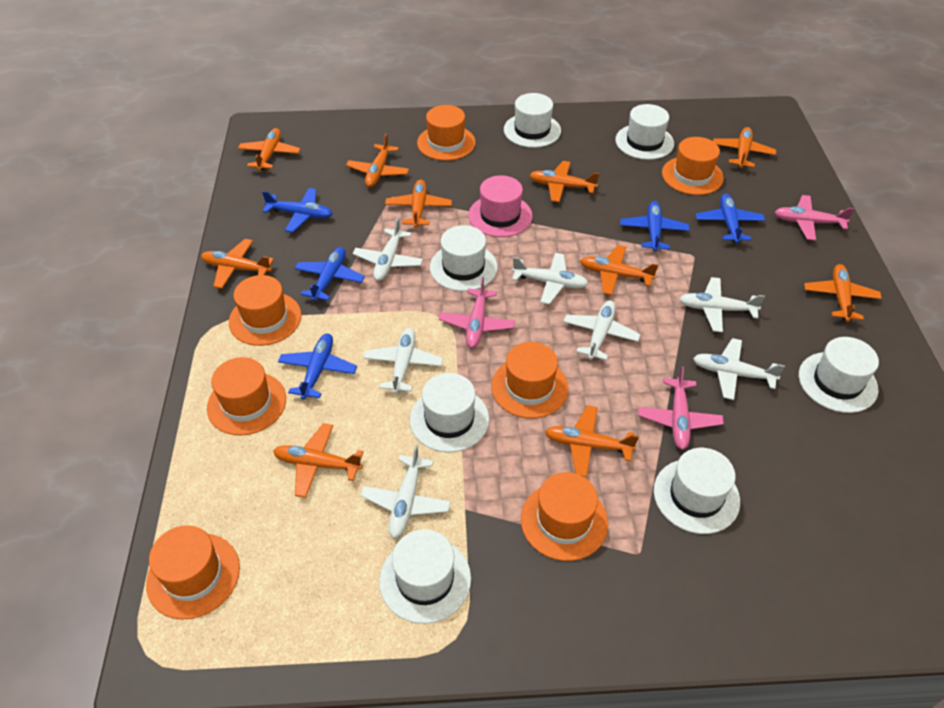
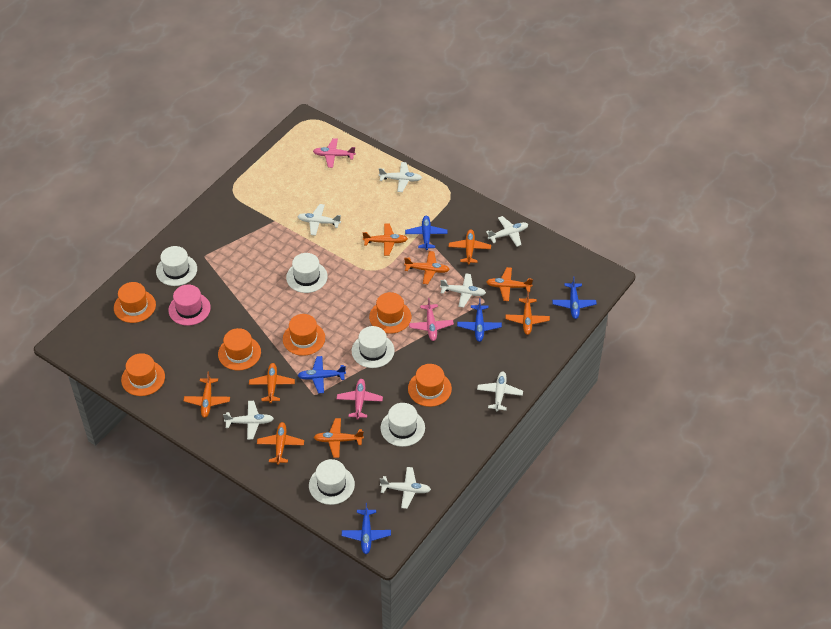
orange hat: 7 -> 6
orange plane: 10 -> 9
white hat: 7 -> 5

